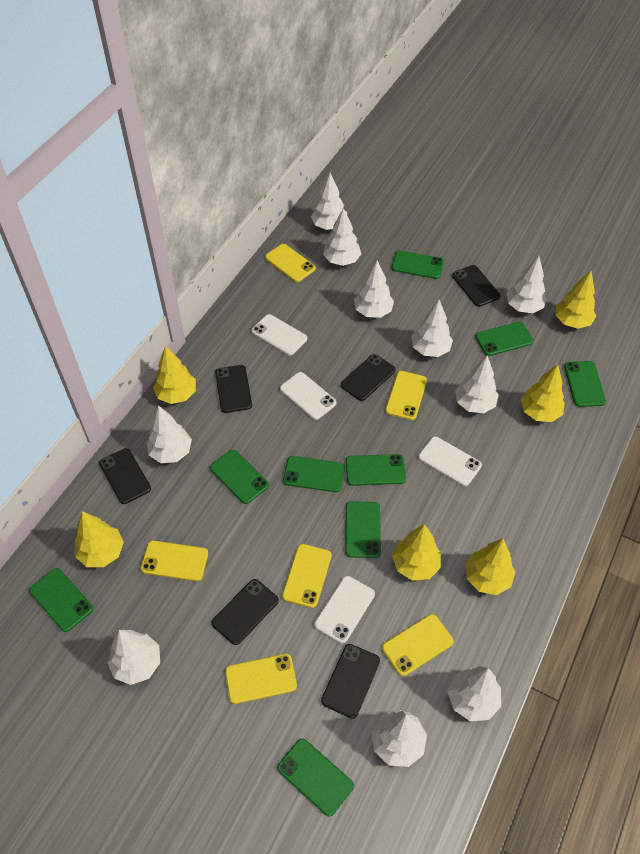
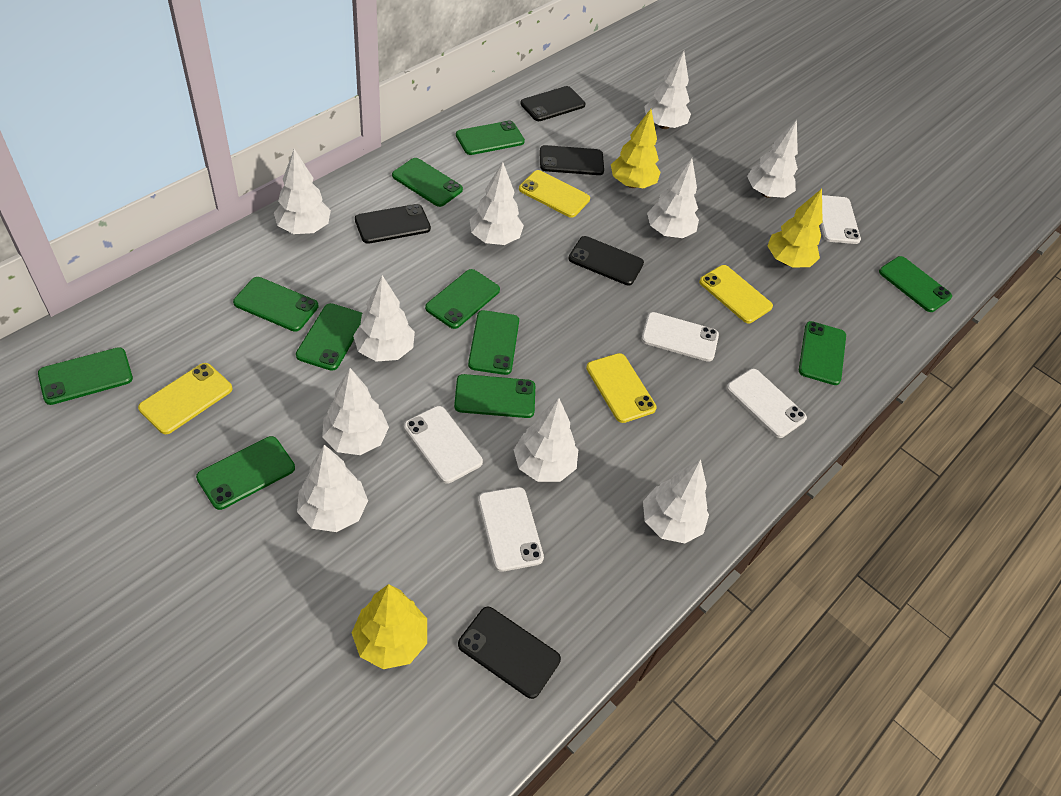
black phone: 6 -> 5
green phone: 9 -> 11
white phone: 4 -> 5
yellow phone: 6 -> 4
yellow tree: 6 -> 3

